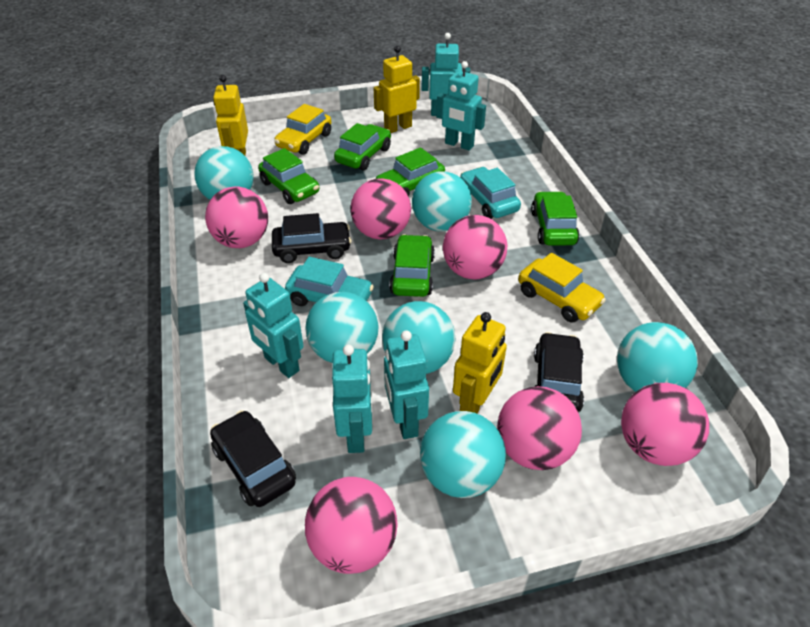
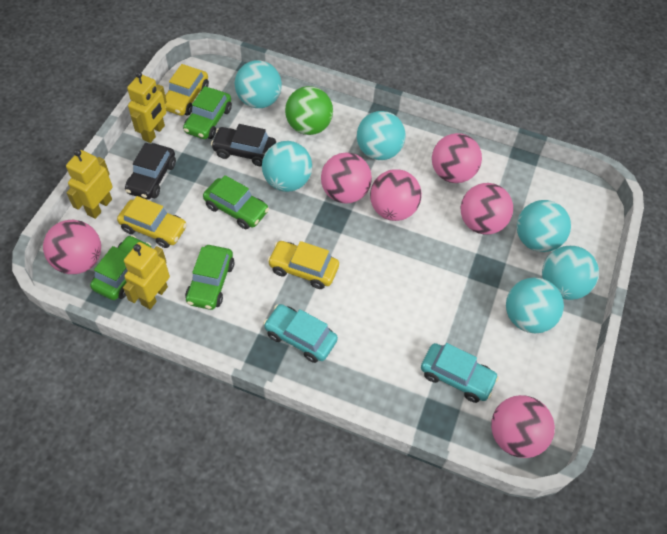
black car: 3 -> 2
green ball: 0 -> 1
green car: 5 -> 4
turquoise robot: 5 -> 0
yellow car: 2 -> 3

